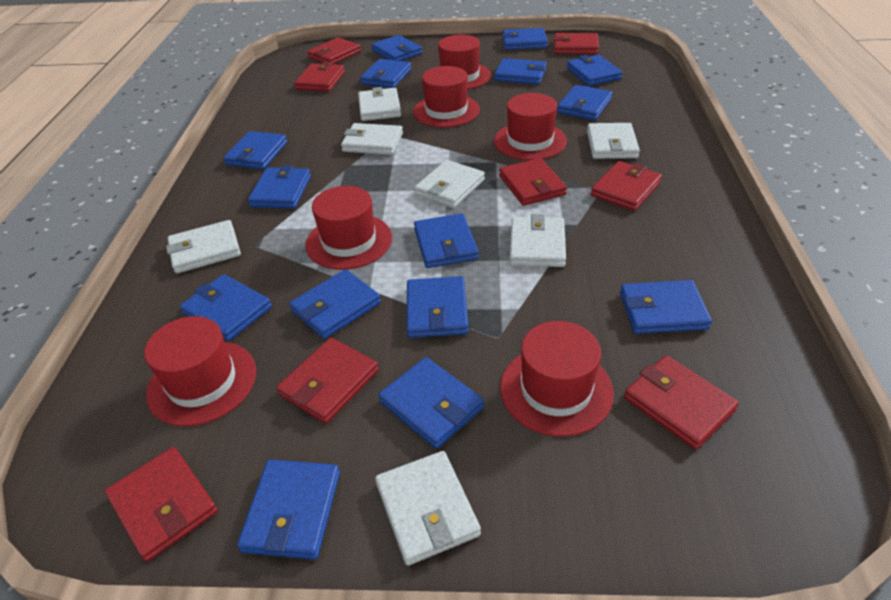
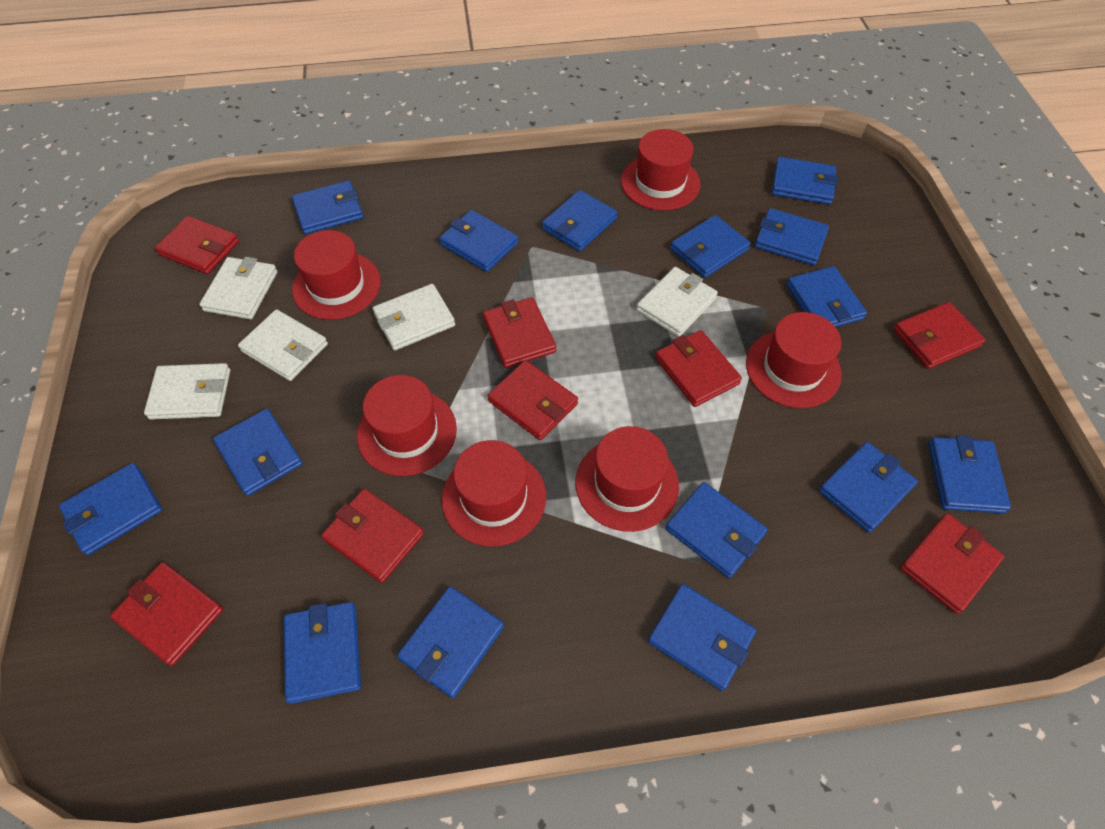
white wallet: 7 -> 5

